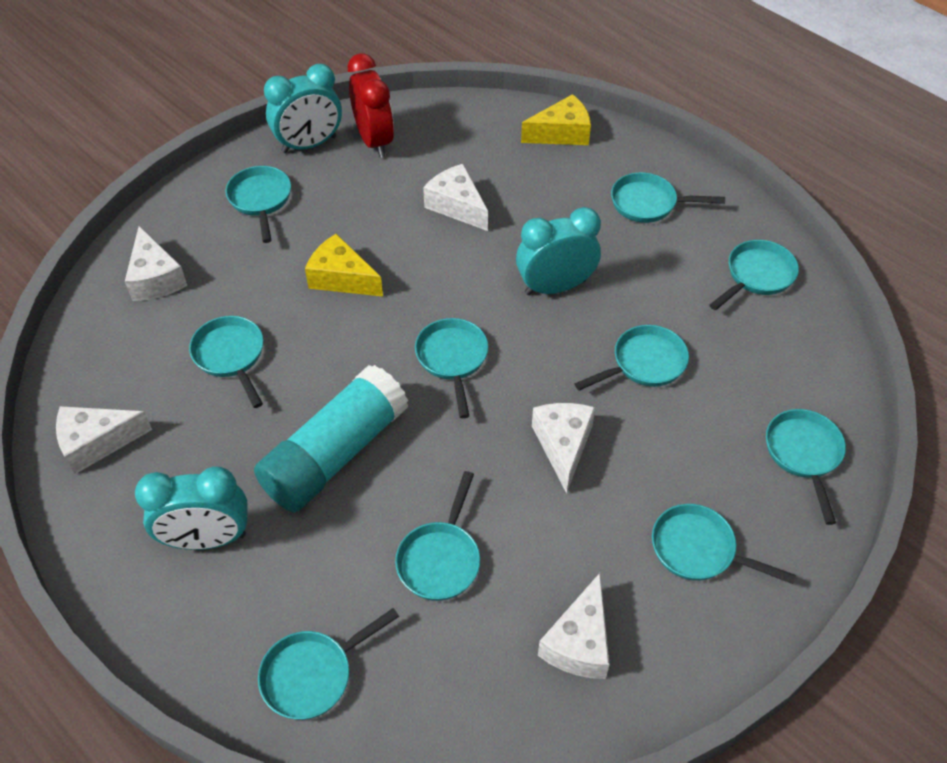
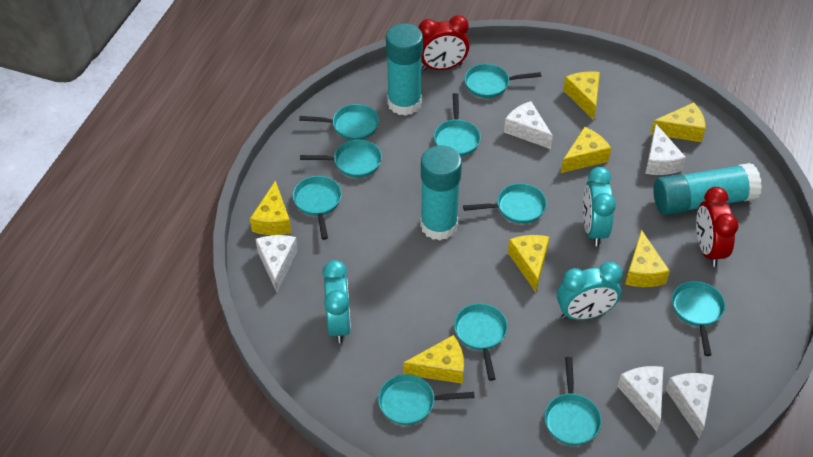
red clock: 1 -> 2
turquoise glue stick: 1 -> 3
yellow cheese: 2 -> 7

